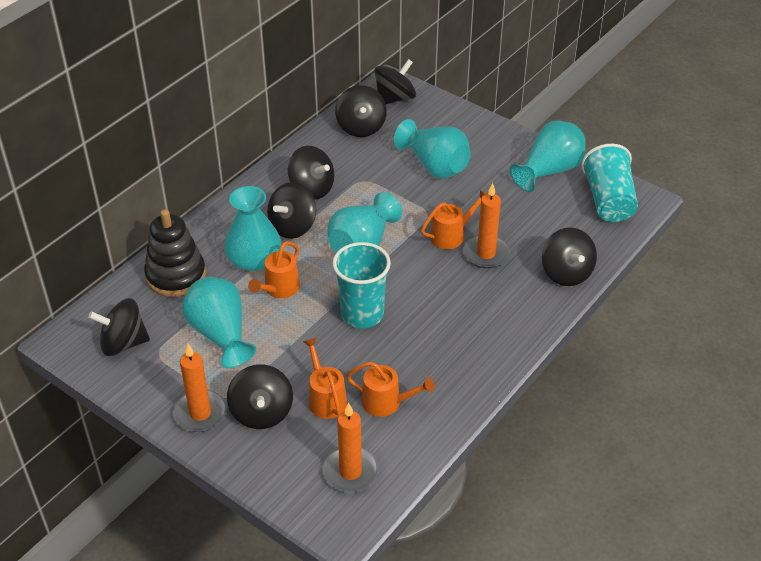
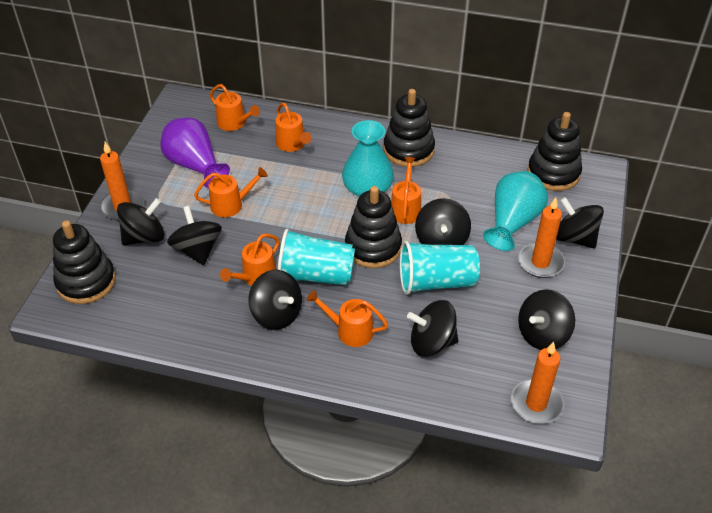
black stacking toy: 1 -> 4
orange watering can: 4 -> 6
purple vase: 0 -> 1
turquoise vase: 5 -> 2

